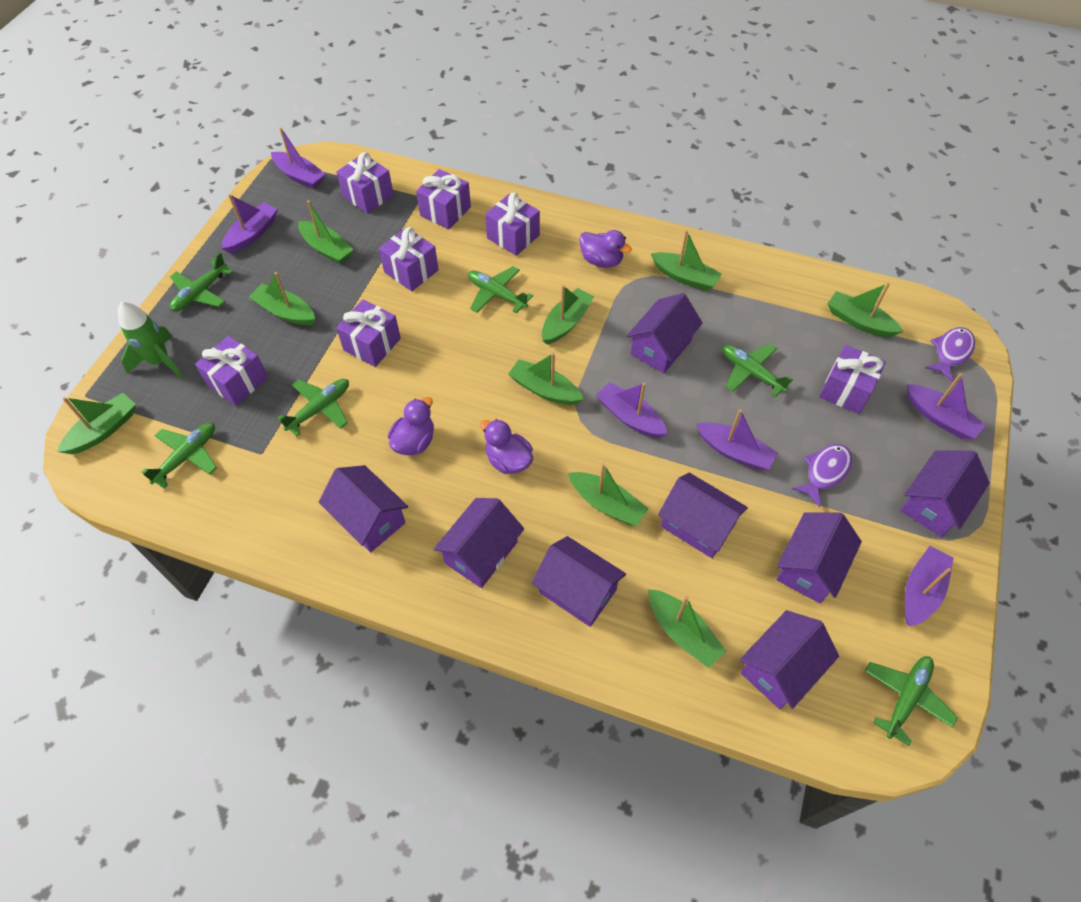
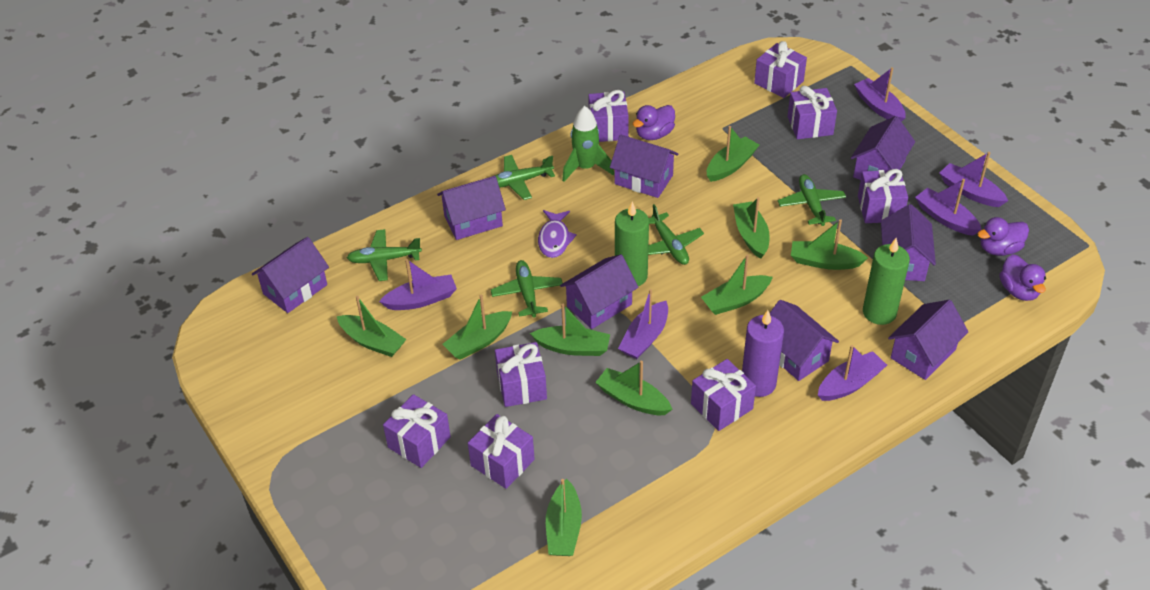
green candle: 0 -> 2
green plane: 6 -> 5
purple candle: 0 -> 1
purple fish: 2 -> 1
purple gift: 7 -> 8

